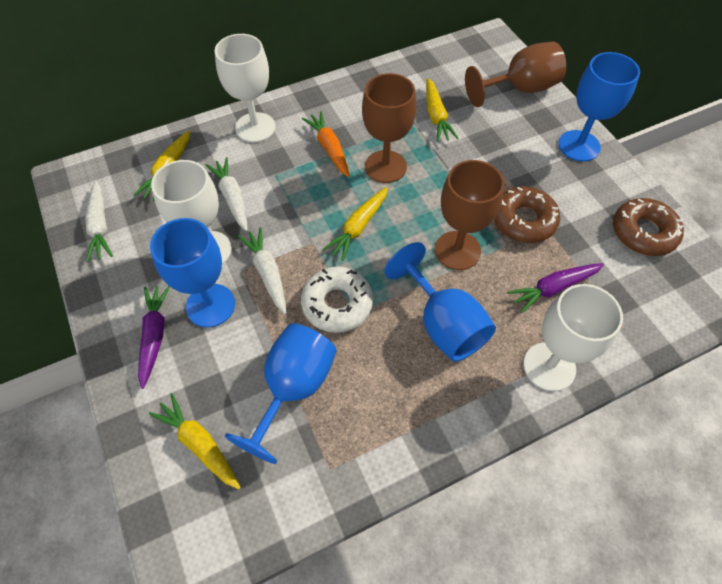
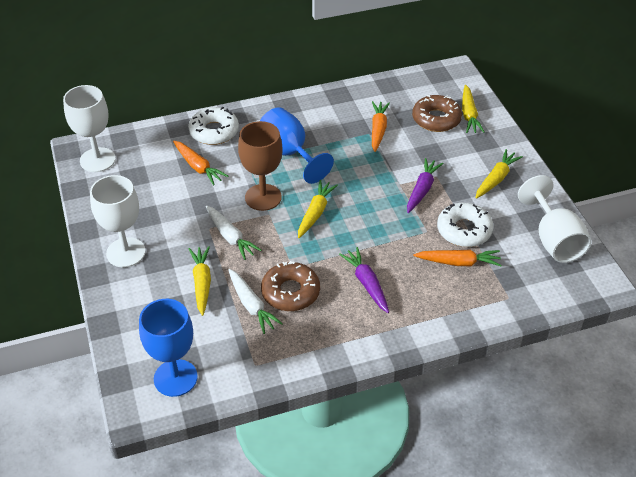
blue goblet: 4 -> 2
brown goblet: 3 -> 1
orange carrot: 1 -> 3
white carrot: 3 -> 2
white donut: 1 -> 2

